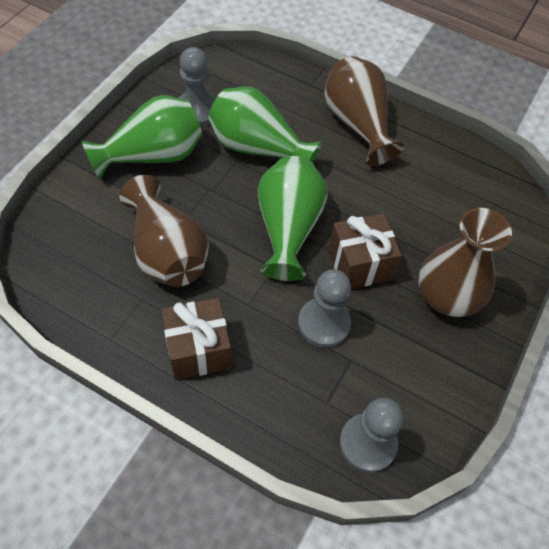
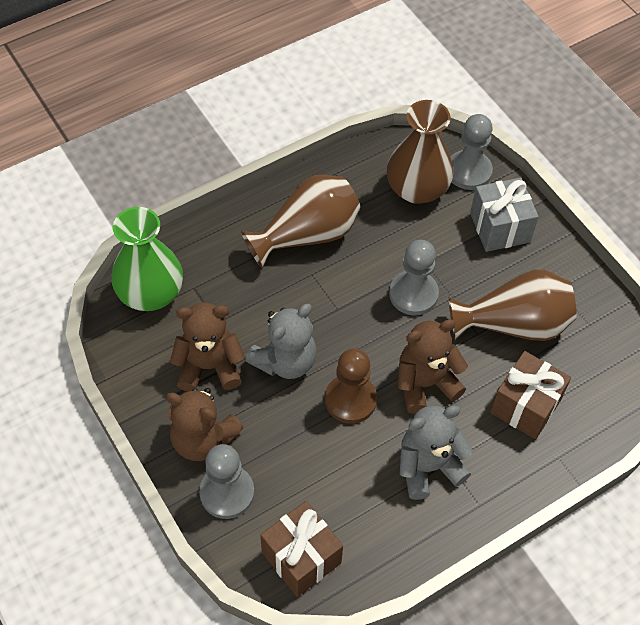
brown pawn: 0 -> 1
brown teddy bear: 0 -> 3
green vase: 3 -> 1
grey gift: 0 -> 1
grey teddy bear: 0 -> 2

